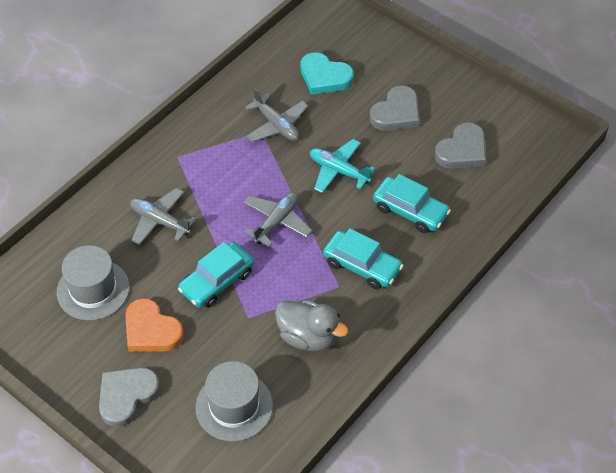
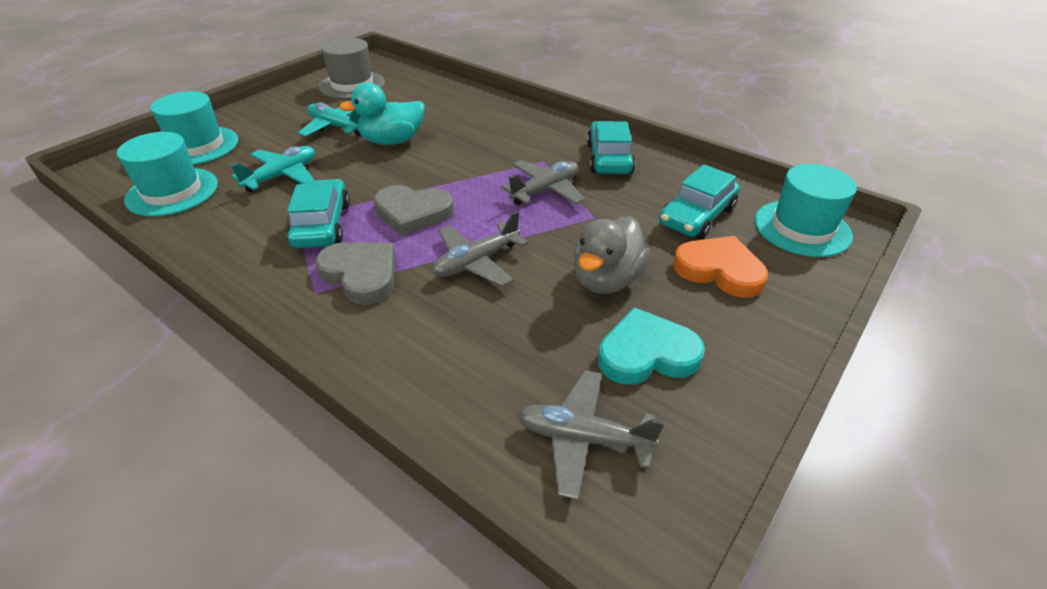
grey hat: 2 -> 1
grey heart: 3 -> 2
turquoise duck: 0 -> 1
turquoise hat: 0 -> 3
turquoise plane: 1 -> 2

